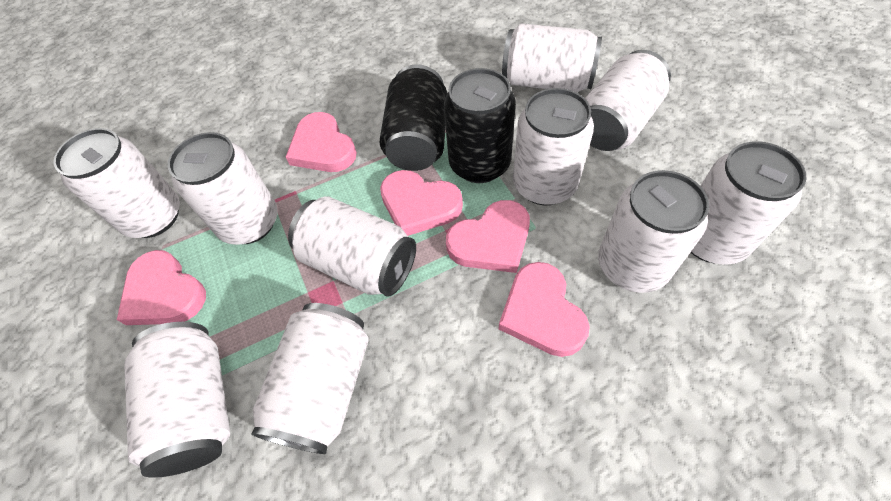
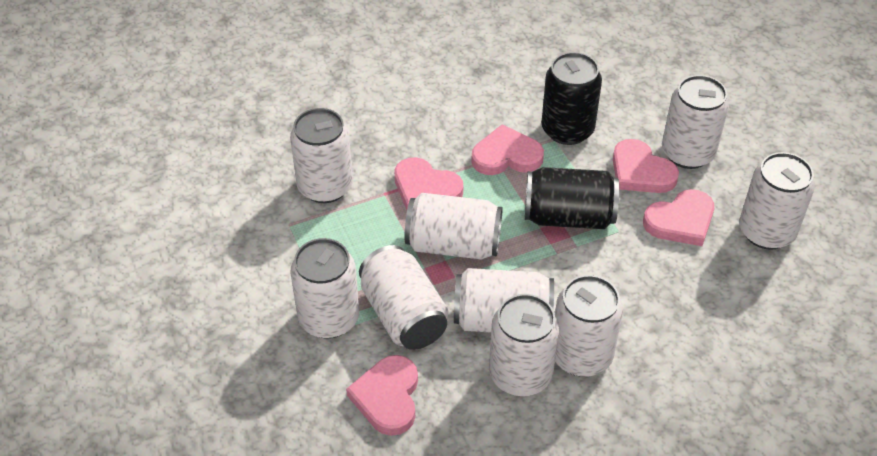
white can: 10 -> 9

